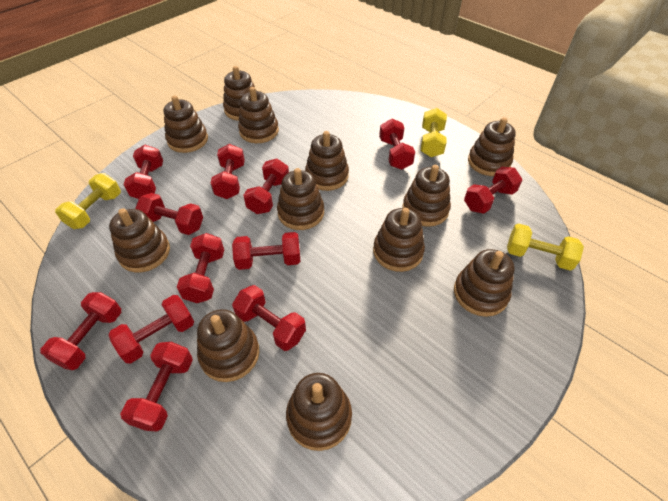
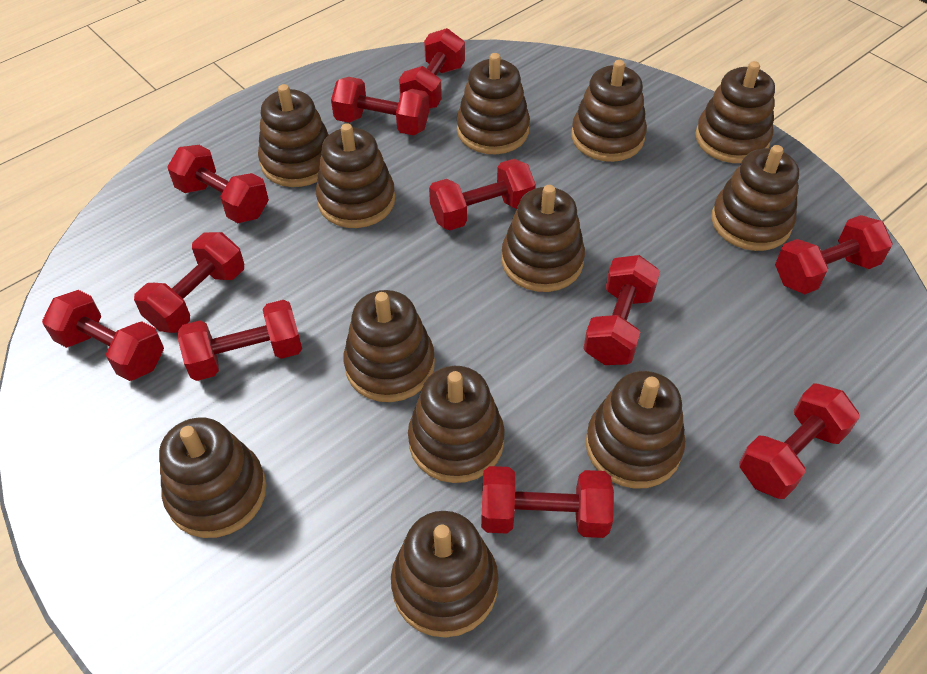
red dumbbell: 12 -> 11
yellow dumbbell: 3 -> 0

